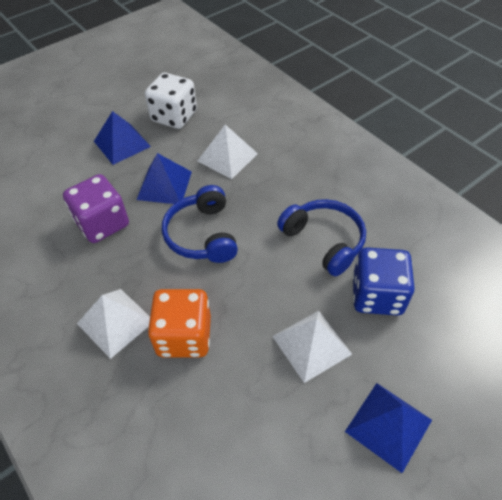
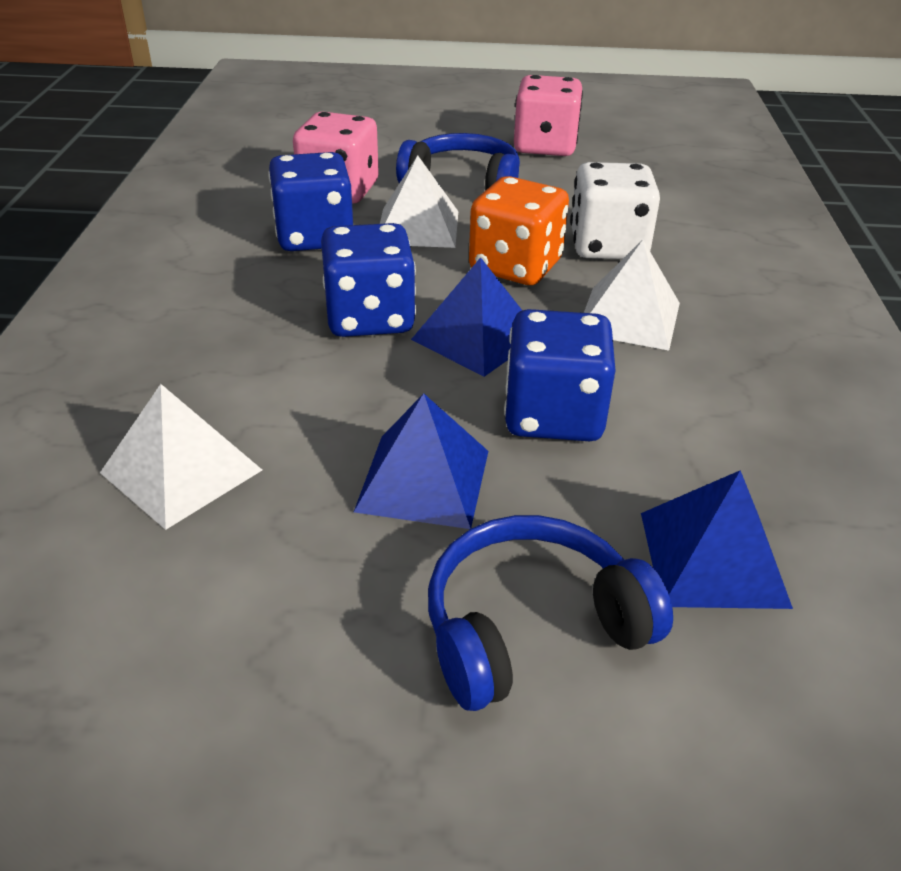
blue dice: 1 -> 3
pink dice: 0 -> 2
purple dice: 1 -> 0

